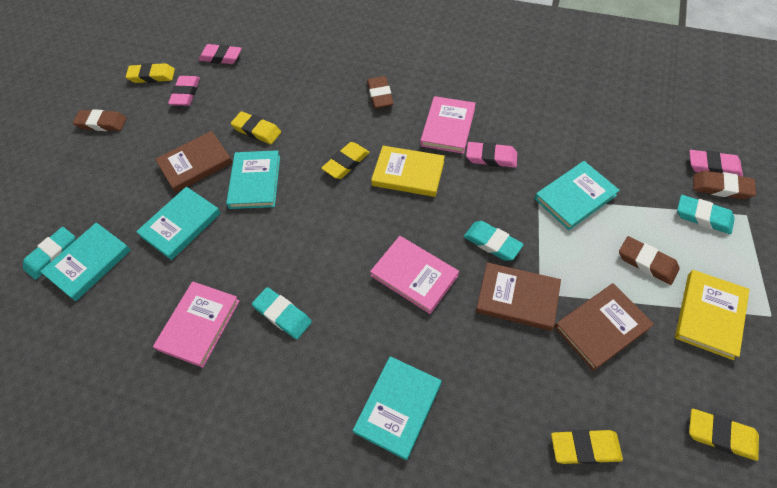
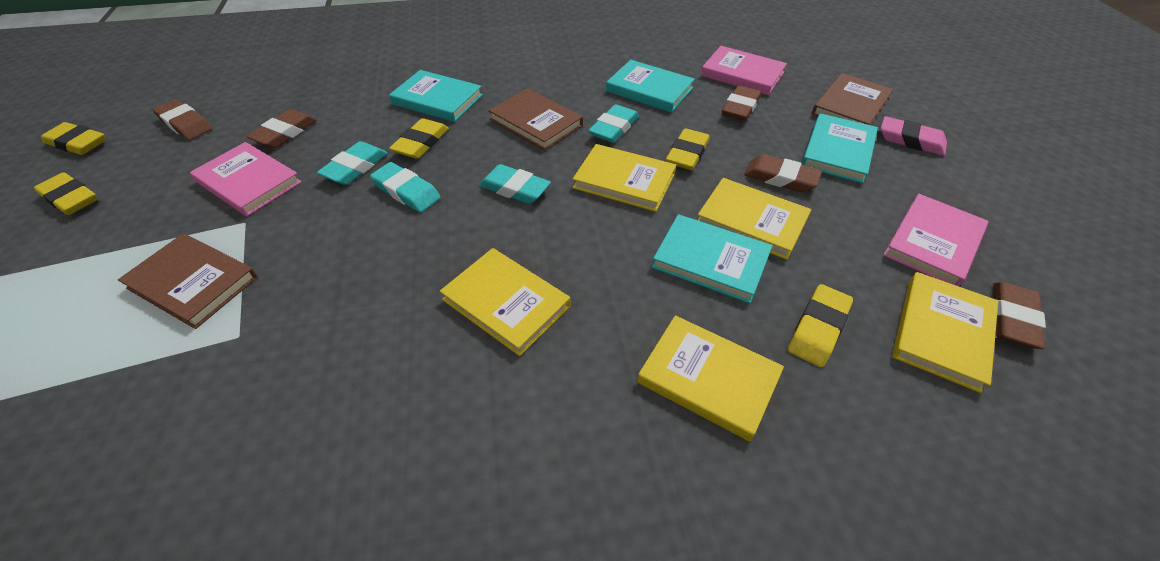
brown eraser: 4 -> 5
pink eraser: 4 -> 1
turquoise book: 5 -> 4
yellow book: 2 -> 5

